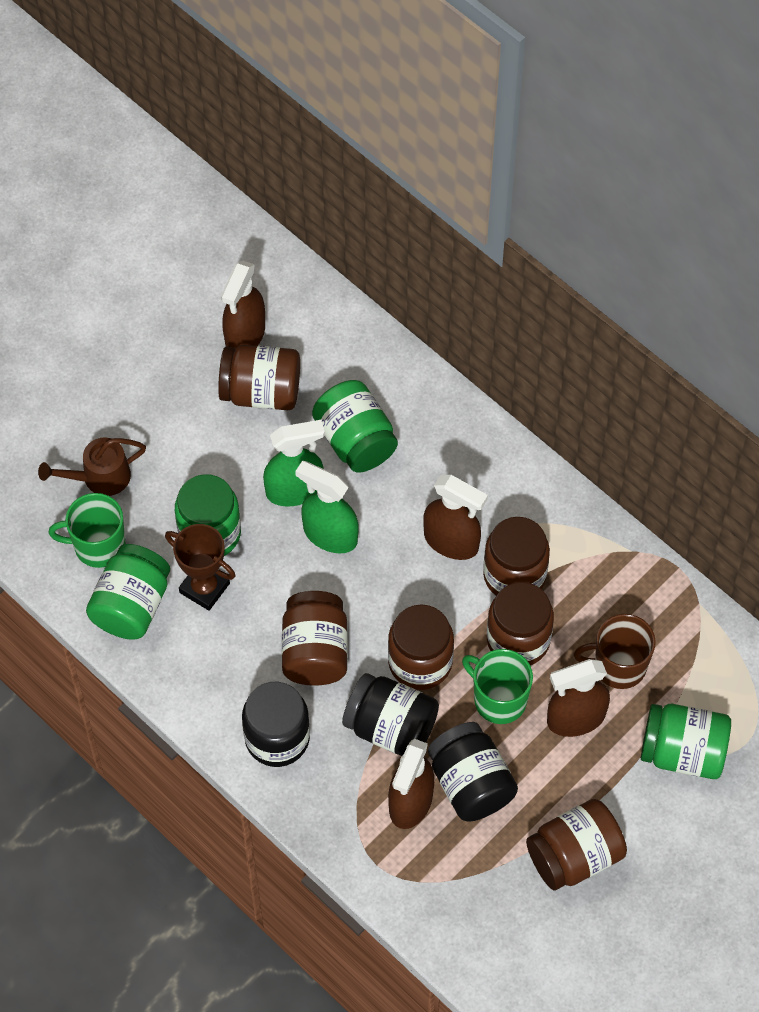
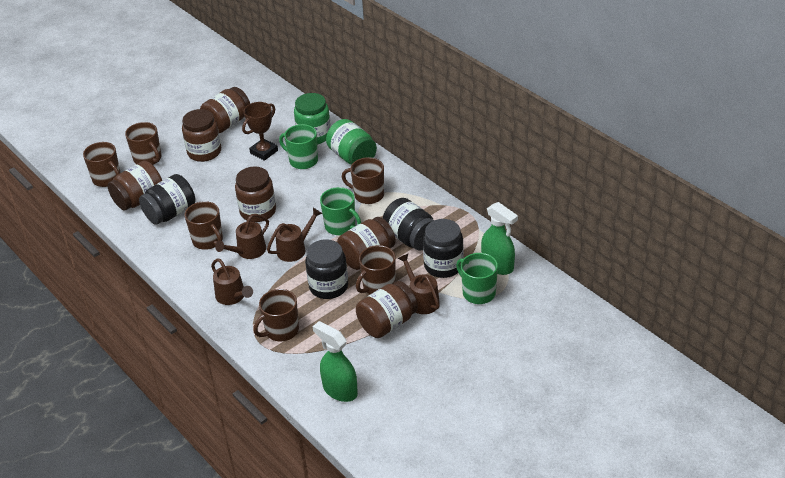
black jar: 3 -> 4
brown mug: 1 -> 6
brown spray bottle: 4 -> 0
brown watering can: 1 -> 4
green jar: 4 -> 2
green mug: 2 -> 3

